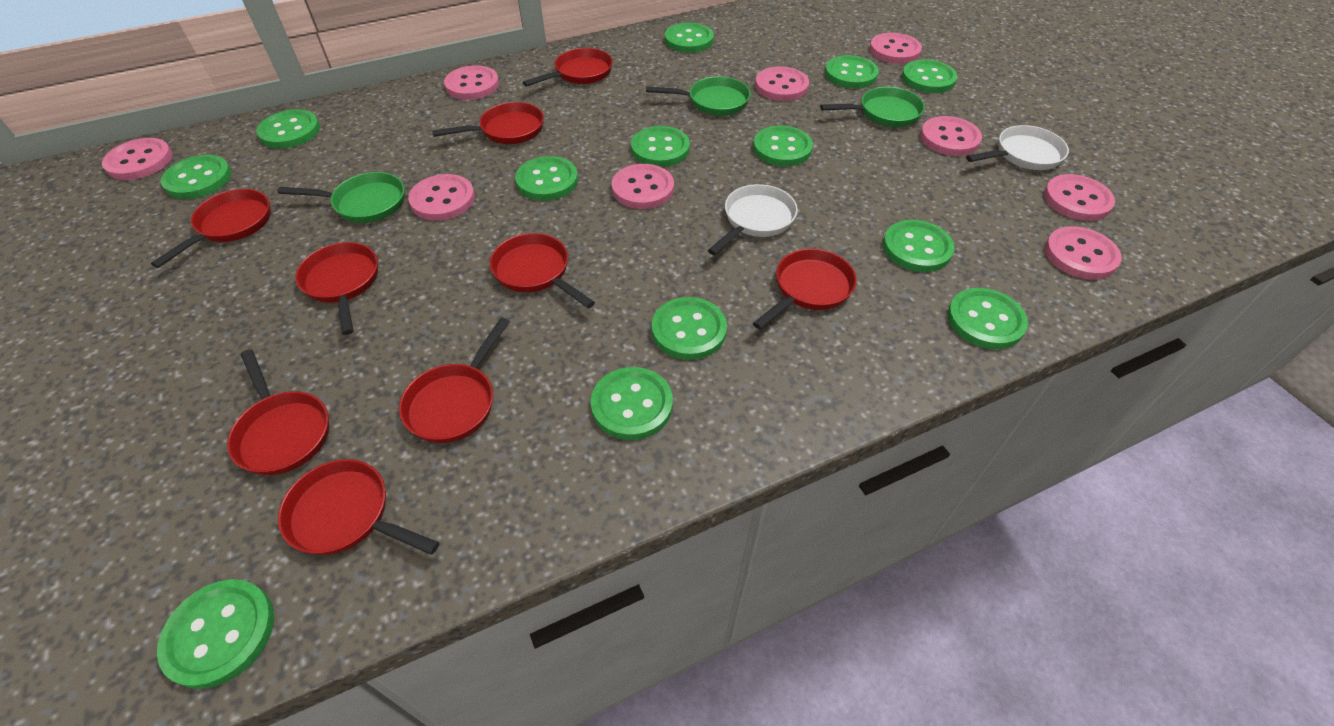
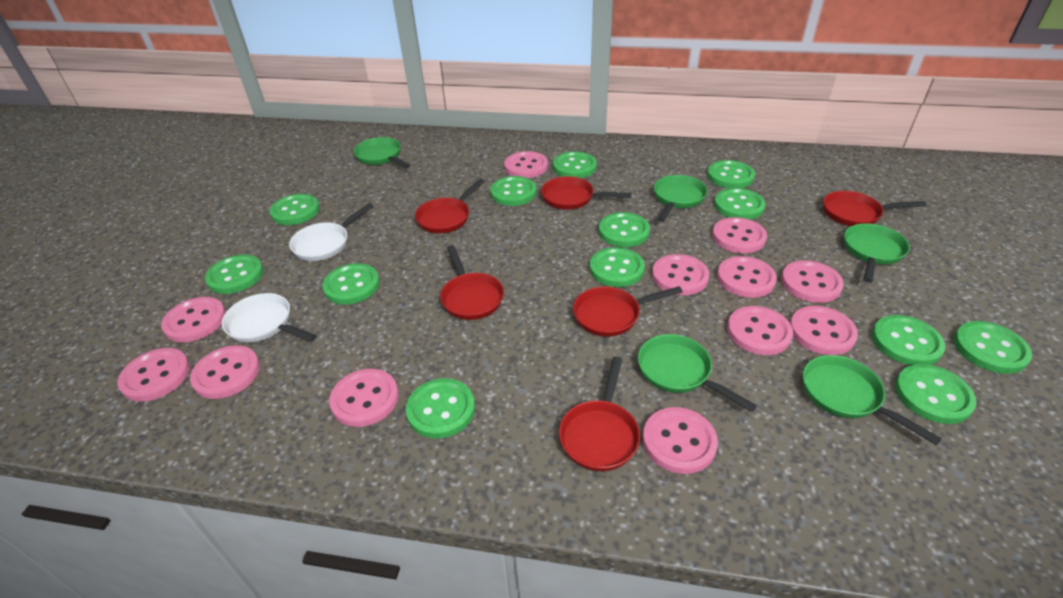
green pan: 3 -> 5
pink button: 9 -> 12
red pan: 9 -> 6

